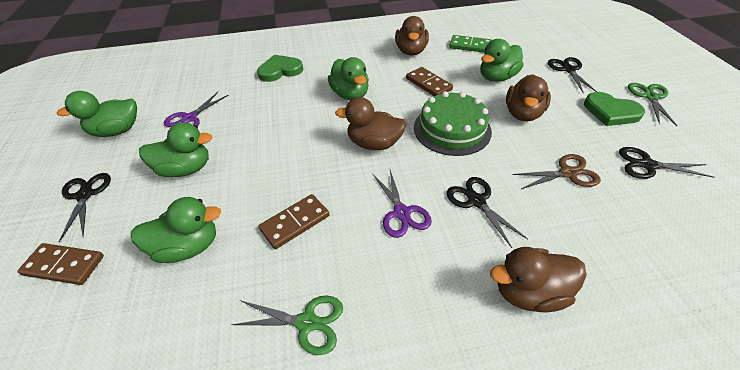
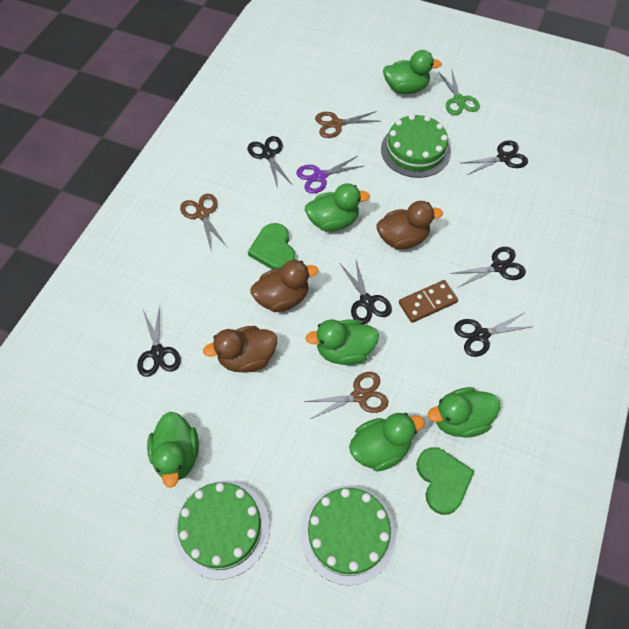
black scissors: 4 -> 6
brown domino: 3 -> 1
brown duck: 4 -> 3
brown scissors: 1 -> 3
green cake: 1 -> 3
green domino: 1 -> 0
green duck: 5 -> 6
green scissors: 2 -> 1
purple scissors: 2 -> 1

